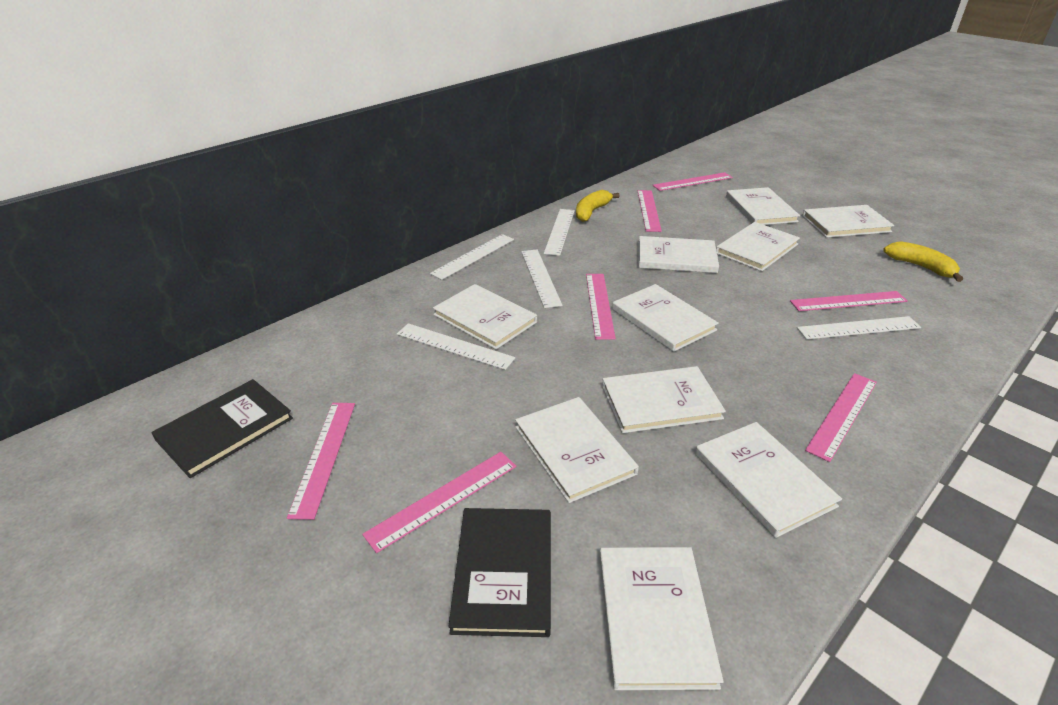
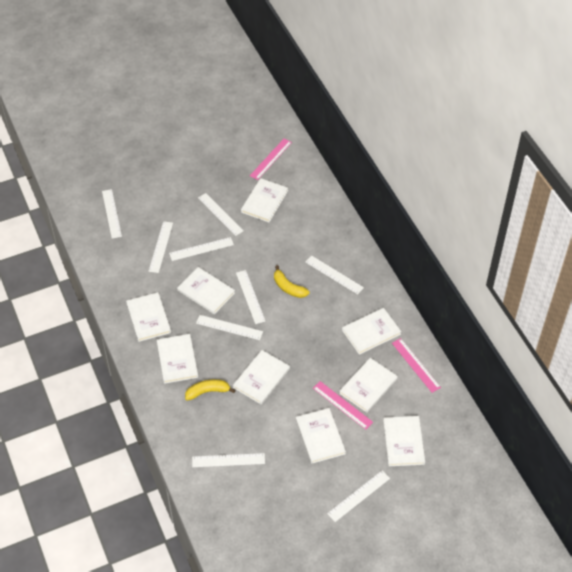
black book: 2 -> 0
pink ruler: 7 -> 3
white book: 10 -> 9
white ruler: 5 -> 9

